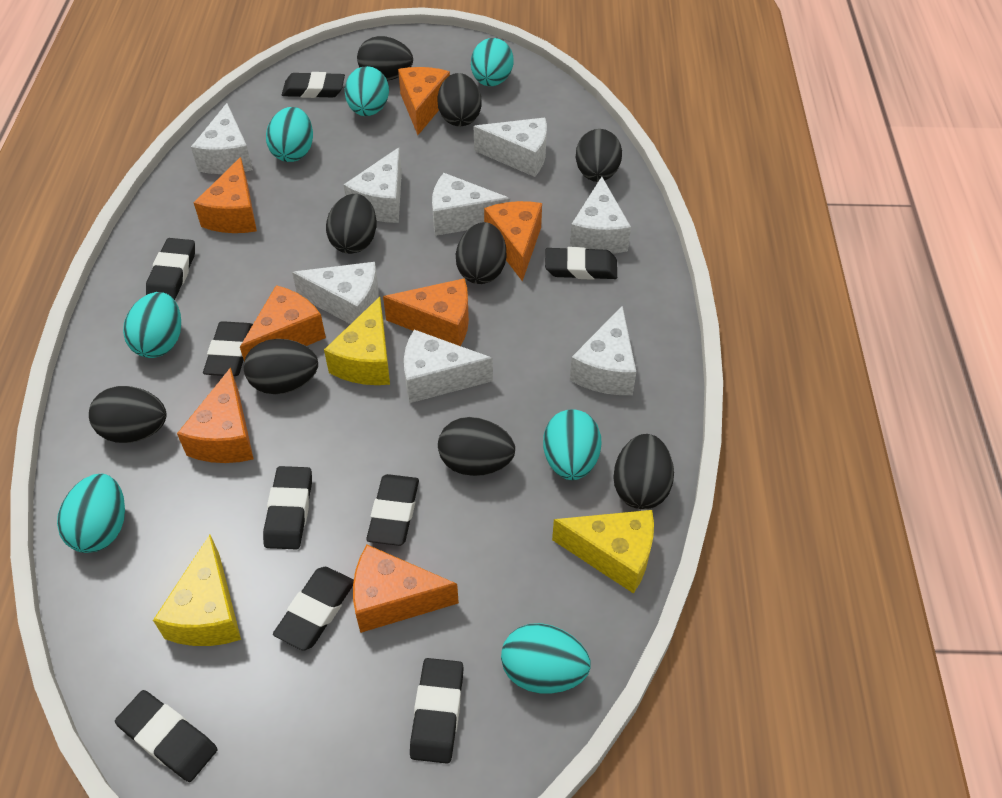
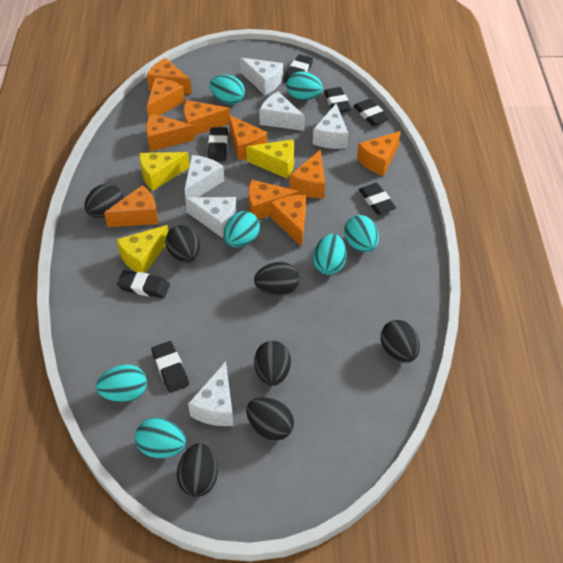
black egg: 9 -> 7
black eraser: 9 -> 7
orange cheese: 7 -> 10
white cheese: 8 -> 6

